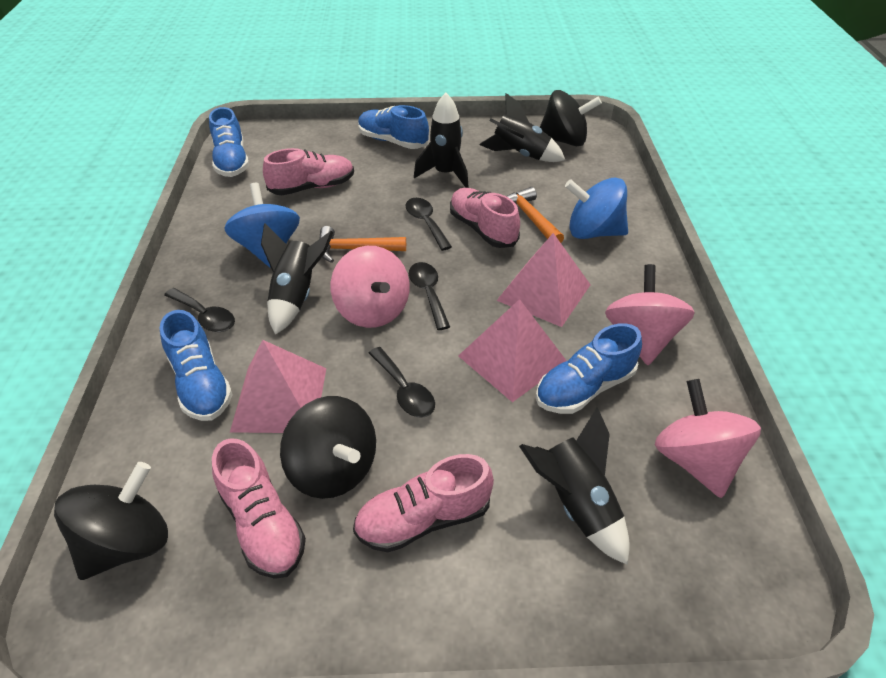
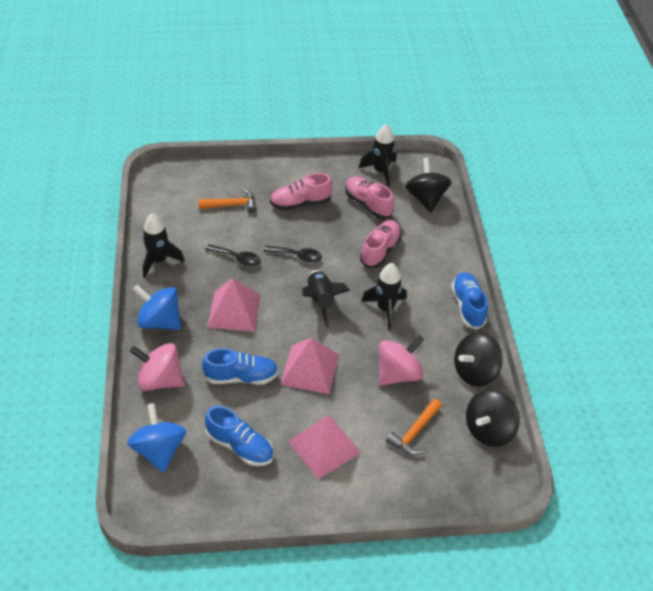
black spoon: 4 -> 2
blue shoe: 4 -> 3
pink shoe: 4 -> 3
pink spinning top: 3 -> 2

